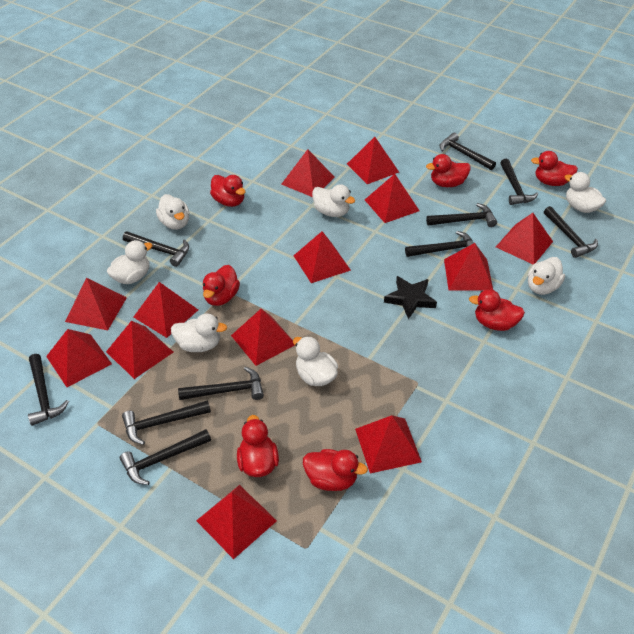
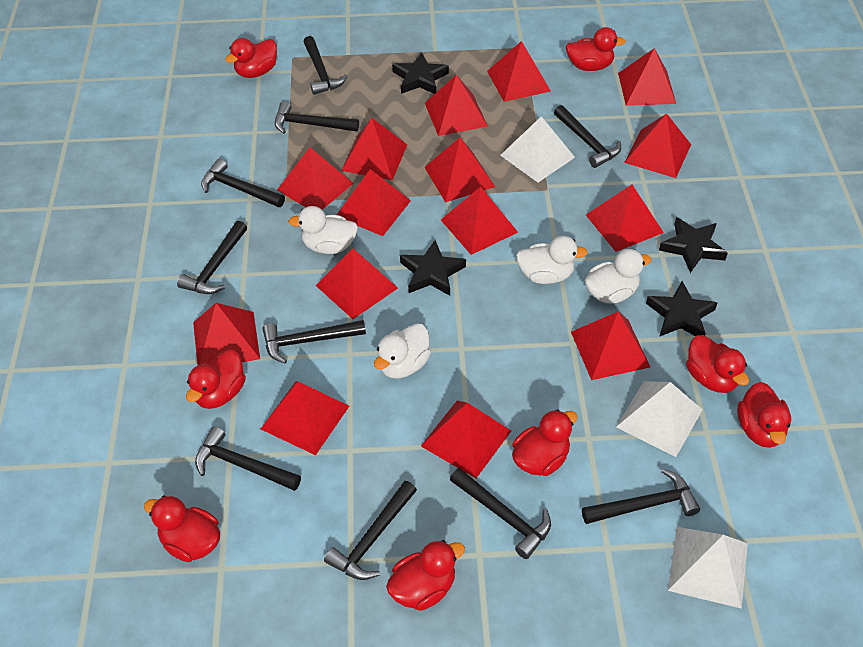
black star: 1 -> 4
red duck: 7 -> 8
red pyramid: 13 -> 15
white duck: 7 -> 4
white pyramid: 0 -> 3

